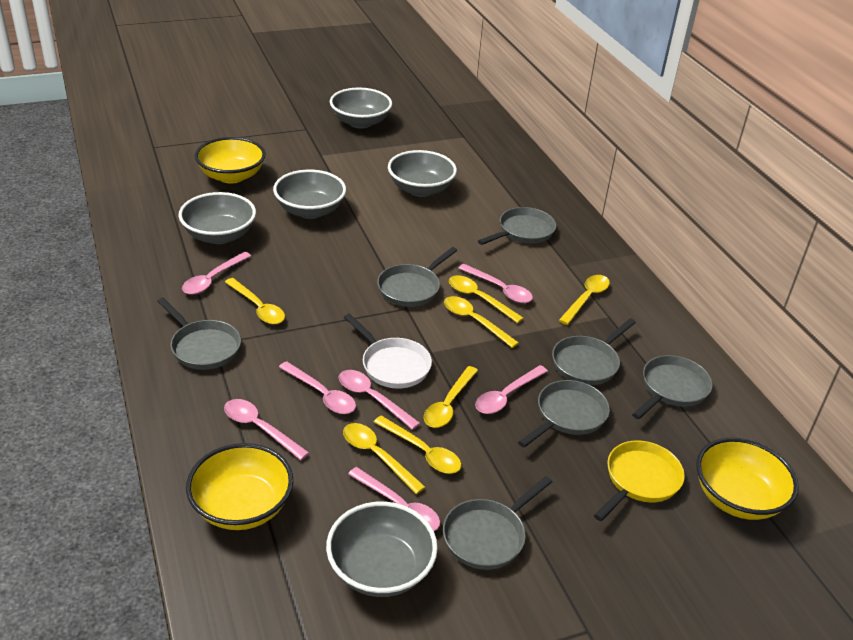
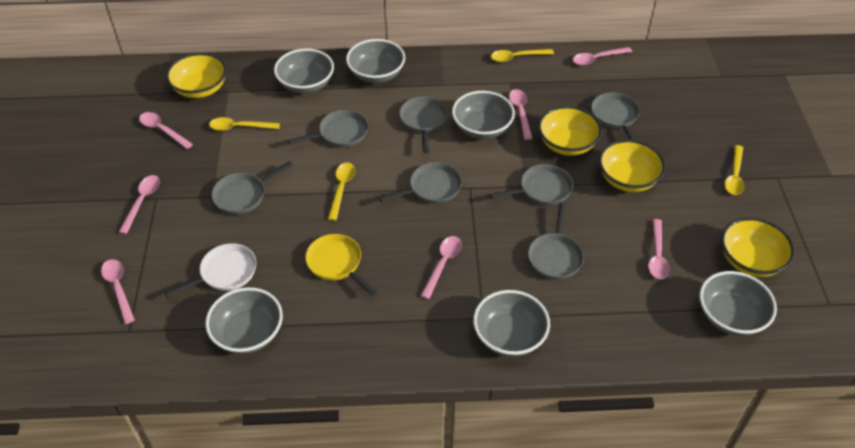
grey bowl: 5 -> 6
yellow bowl: 3 -> 4
yellow spoon: 7 -> 4

